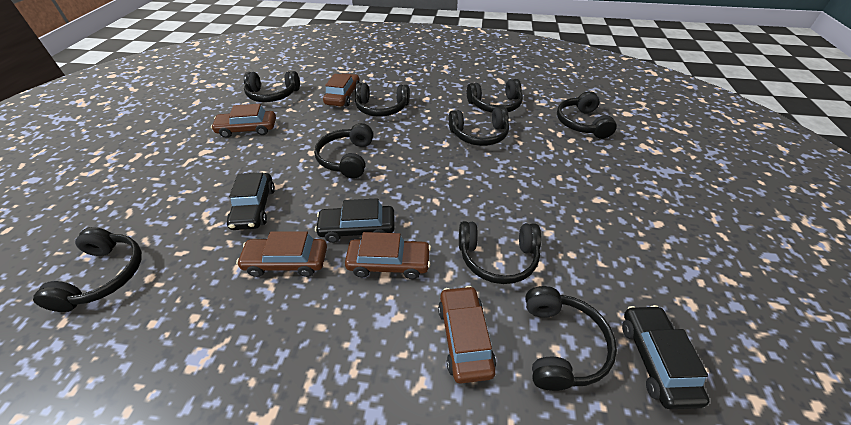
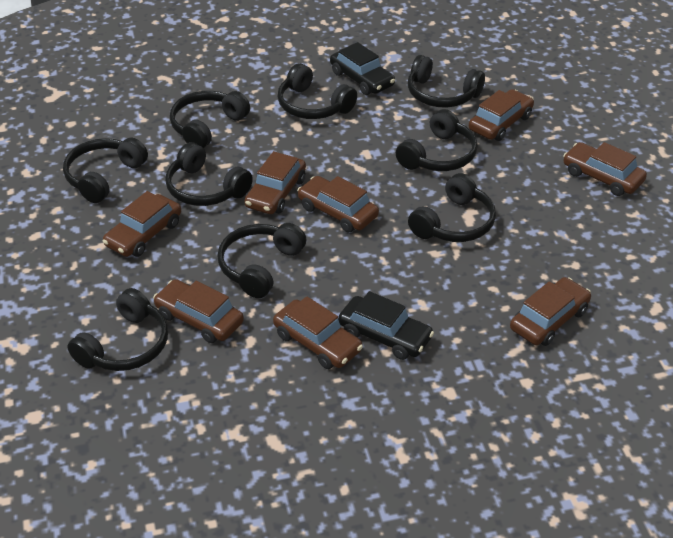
black car: 3 -> 2
brown car: 5 -> 8

